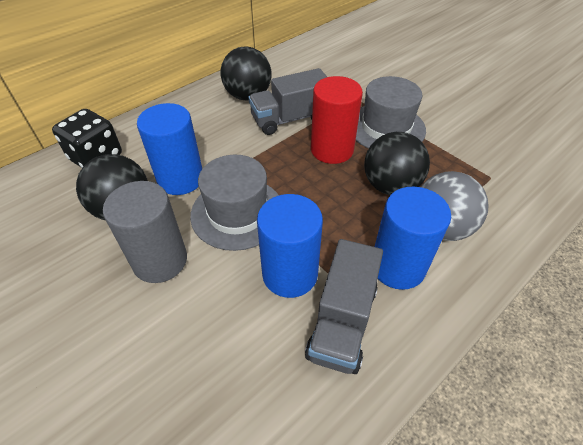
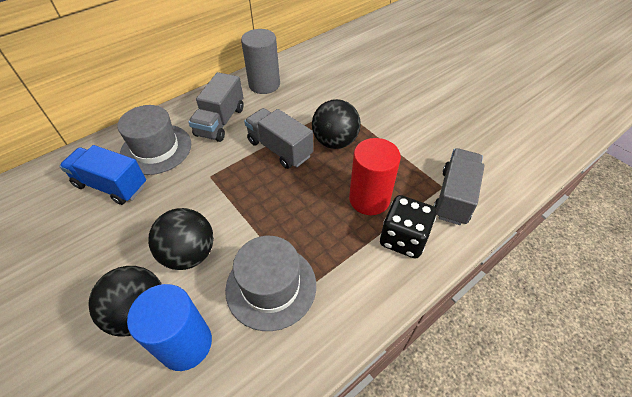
blue cylinder: 3 -> 1
blue truck: 0 -> 1
grey ball: 1 -> 0
grey truck: 2 -> 3

